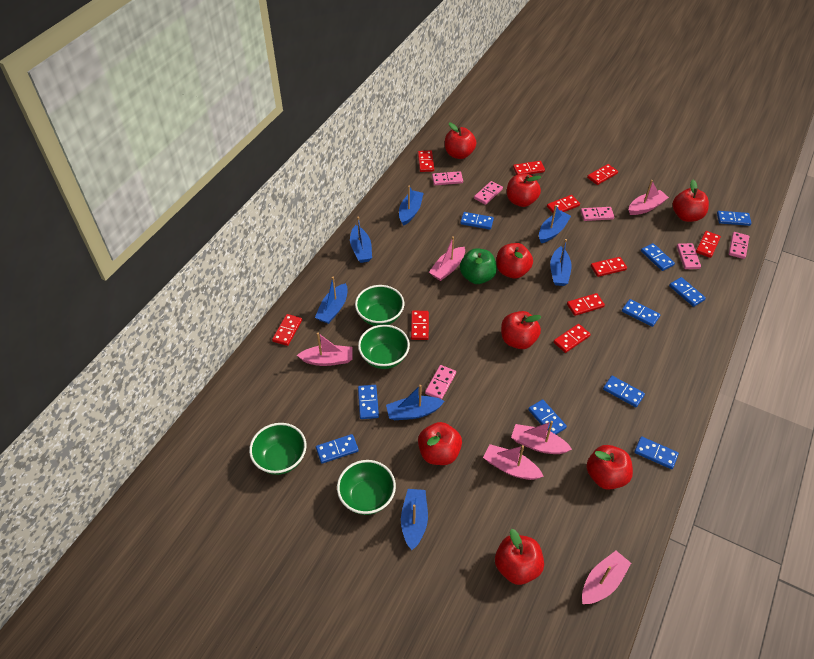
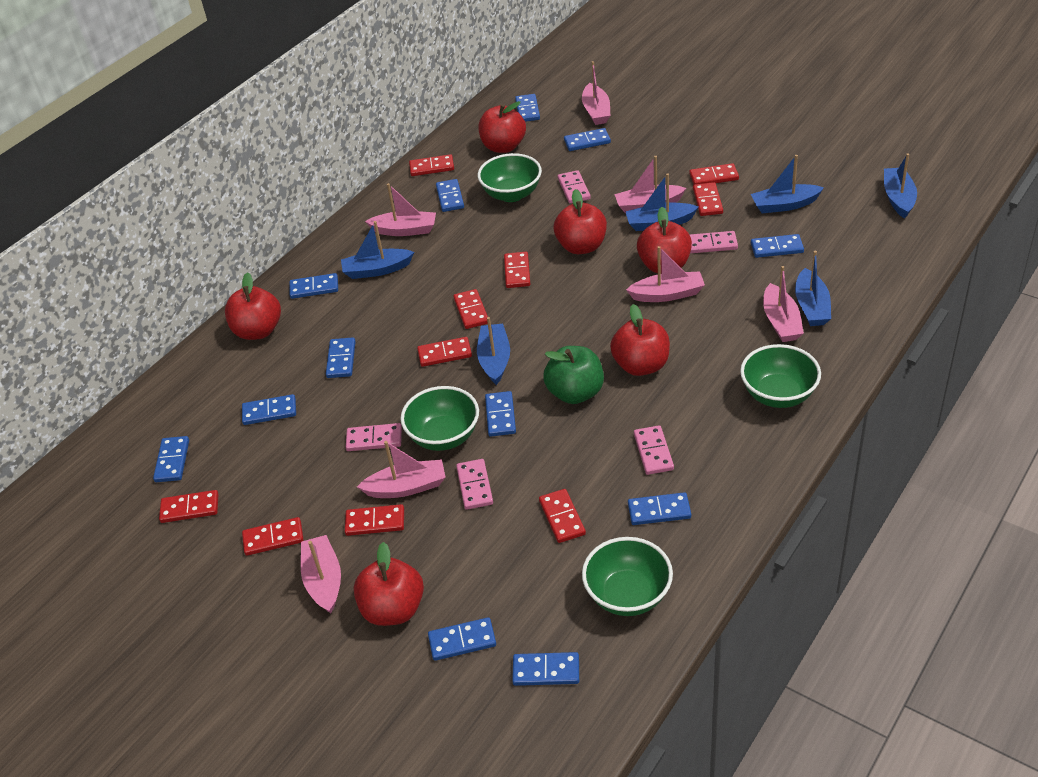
blue boat: 7 -> 6
blue domino: 10 -> 12
pink boat: 6 -> 7
pink domino: 6 -> 5
red apple: 8 -> 6

